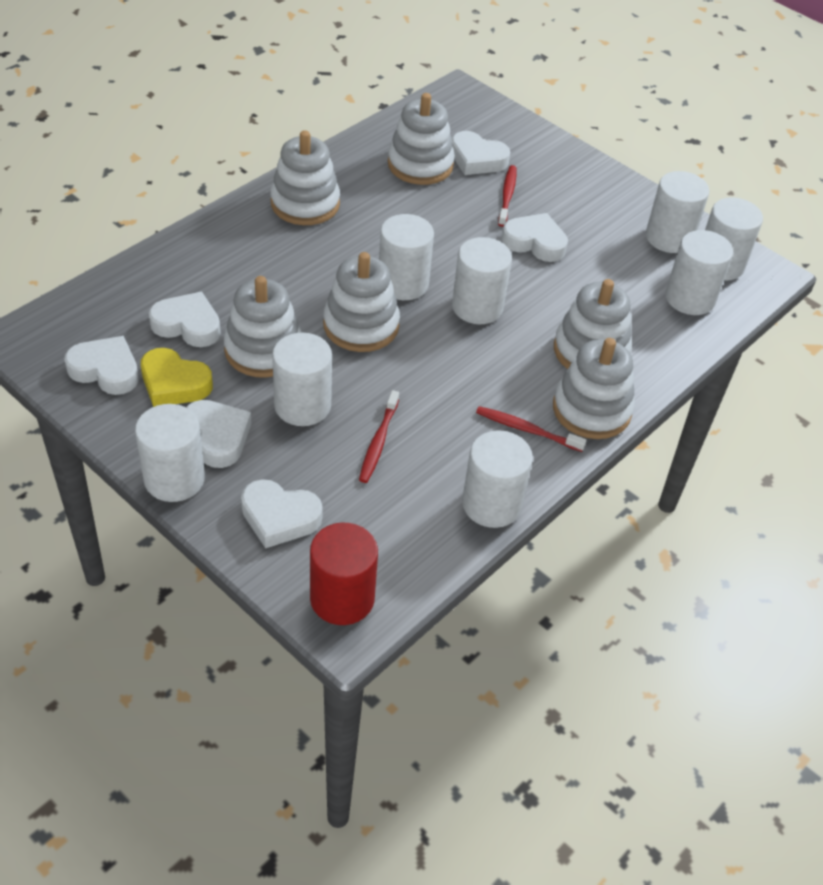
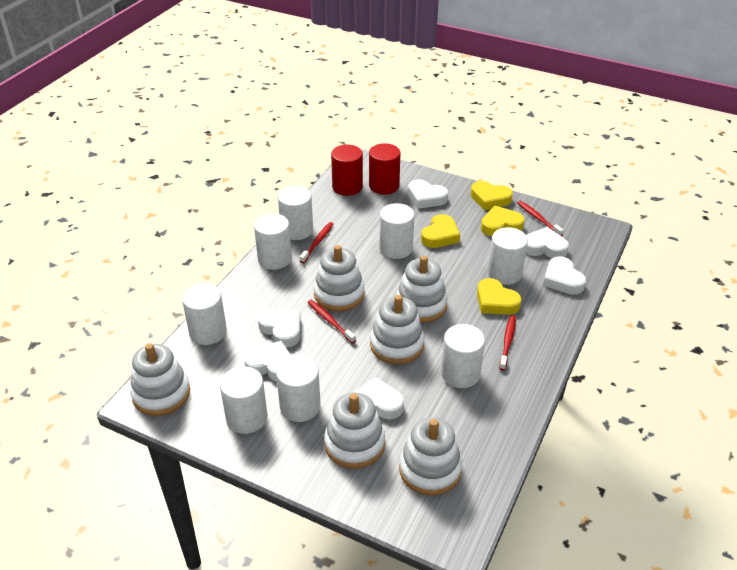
red cylinder: 1 -> 2
red toothbrush: 3 -> 4
yellow heart: 1 -> 4

